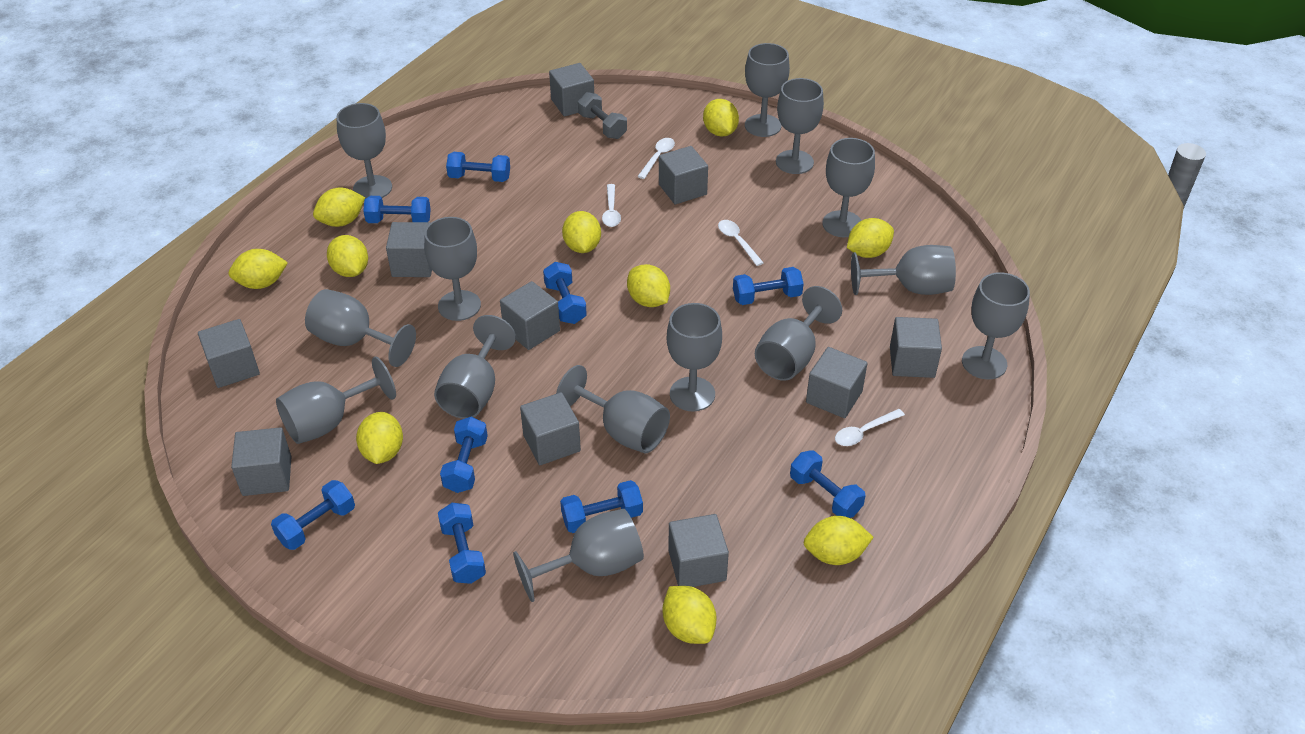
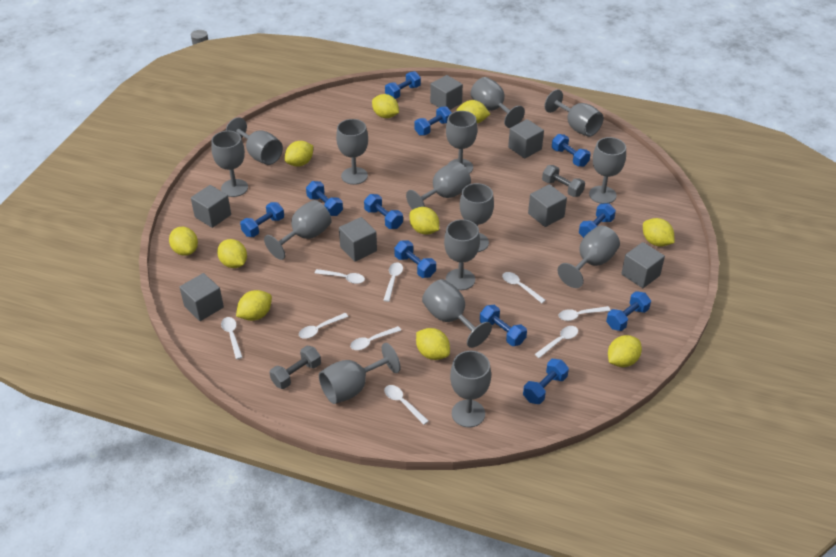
blue dumbbell: 9 -> 11
grey cube: 10 -> 7
grey dumbbell: 1 -> 2
grey goblet: 14 -> 15
white spoon: 4 -> 9

